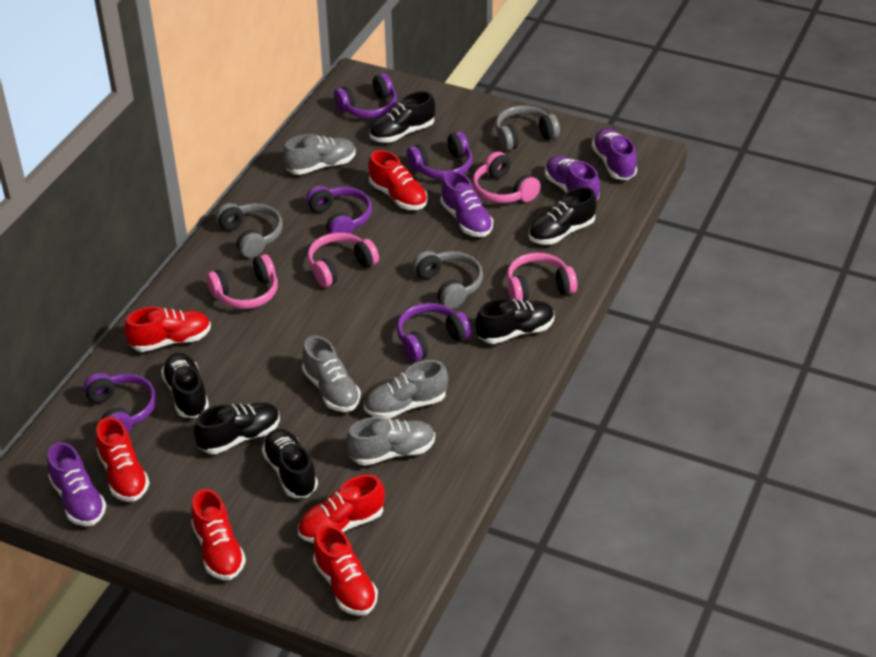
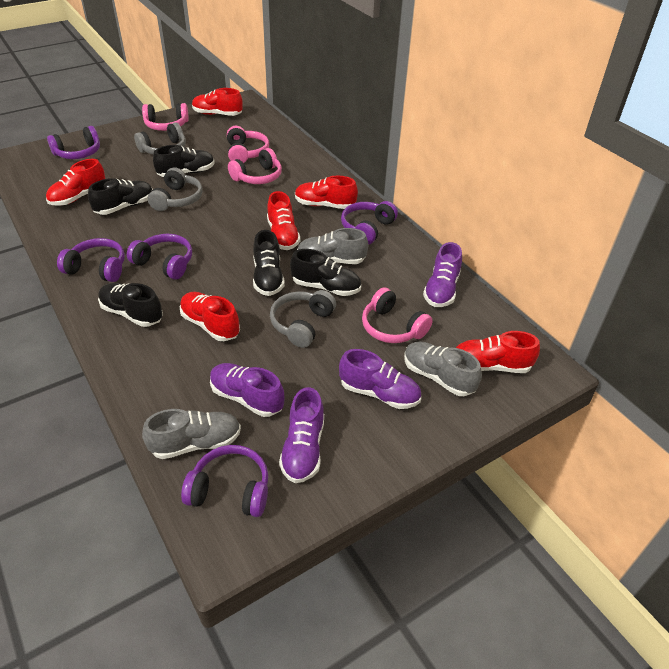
black shoe: 6 -> 5
grey shoe: 4 -> 3

